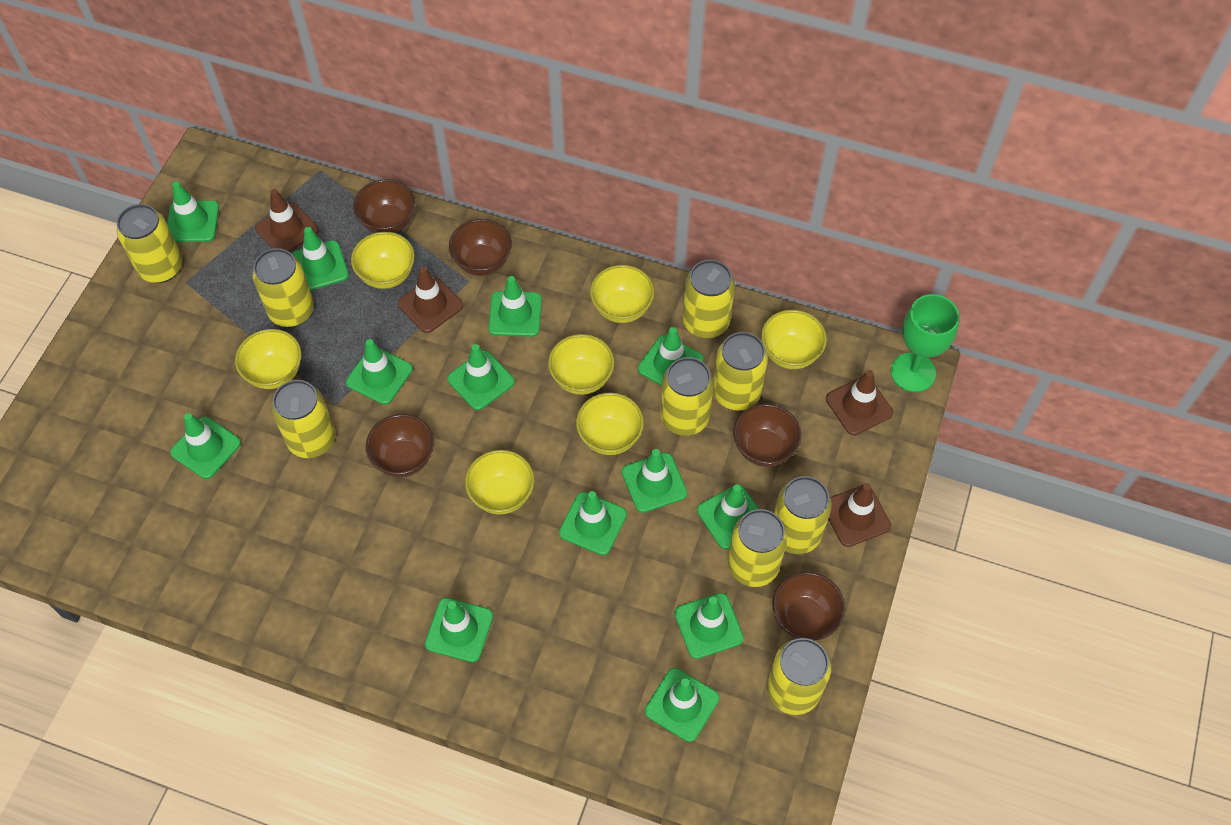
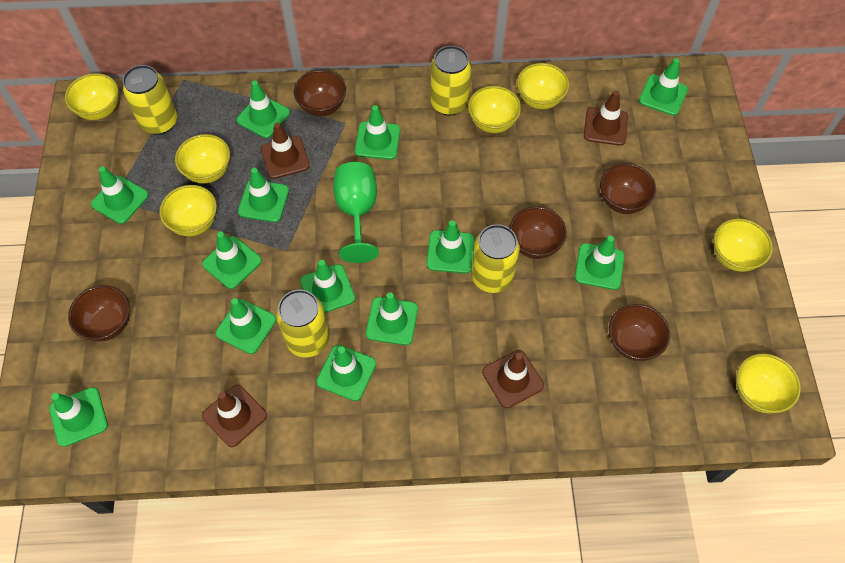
yellow can: 9 -> 4

